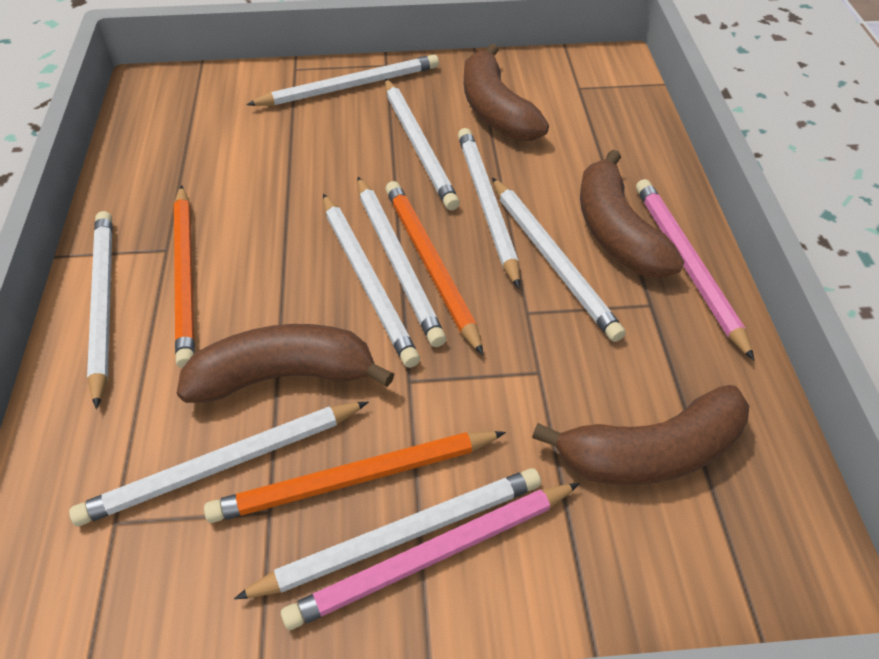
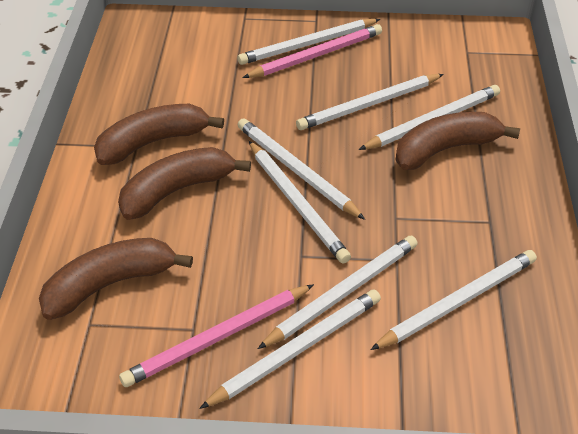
orange pencil: 3 -> 0
white pencil: 9 -> 8

